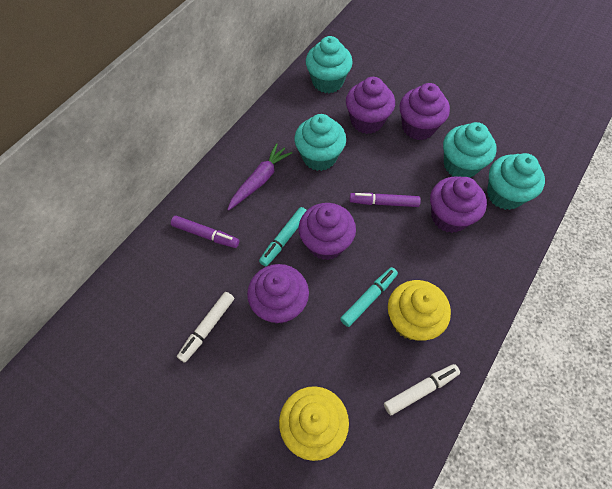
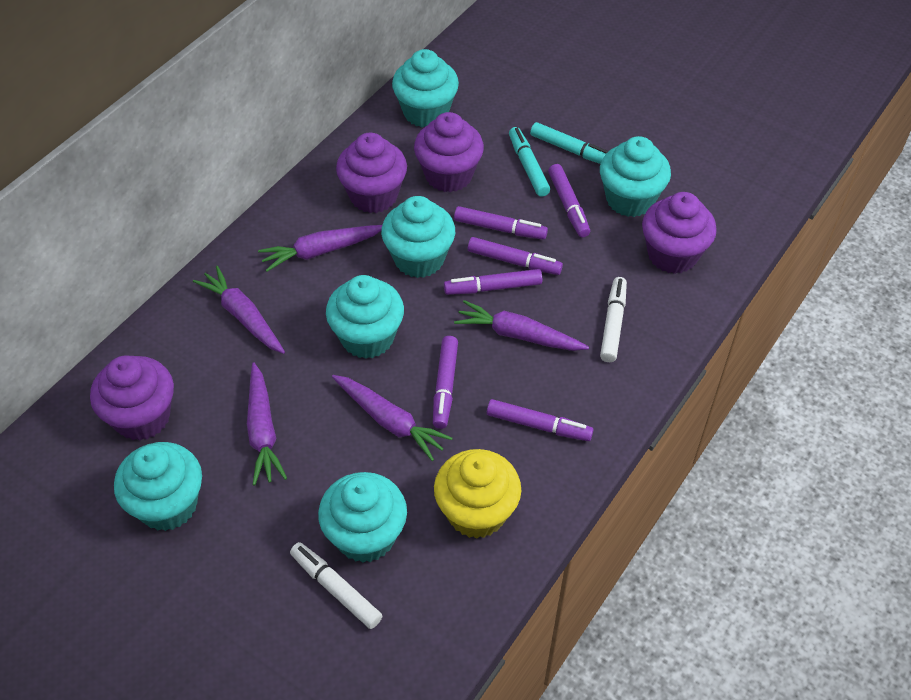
purple carrot: 1 -> 5
purple cupcake: 5 -> 4
purple marker: 2 -> 6
turquoise cupcake: 4 -> 6
yellow cupcake: 2 -> 1

